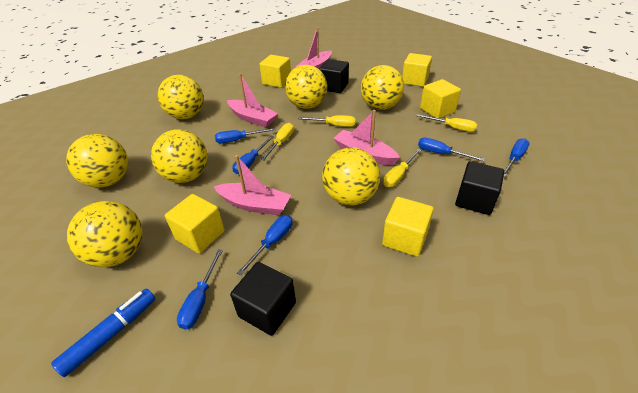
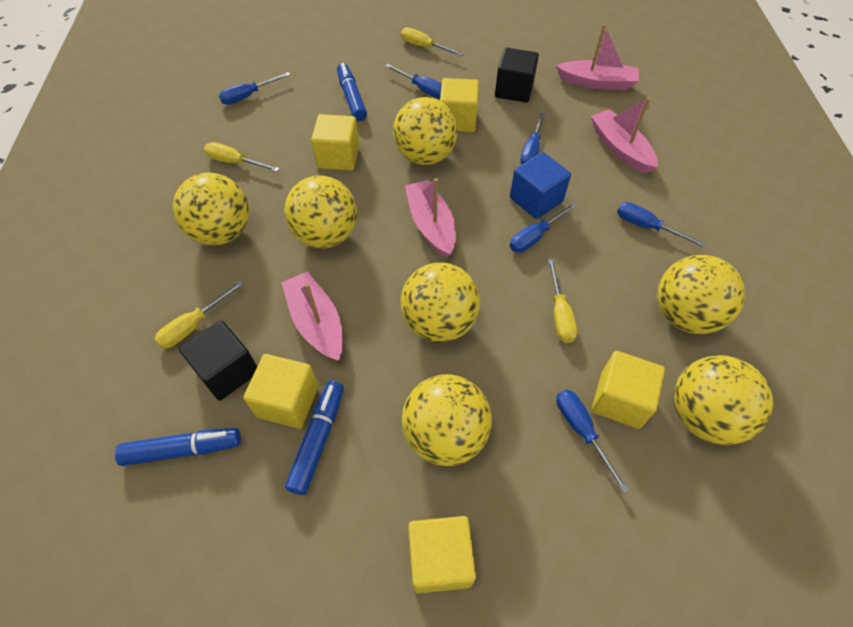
black cube: 3 -> 2
blue cube: 0 -> 1
blue marker: 1 -> 3

